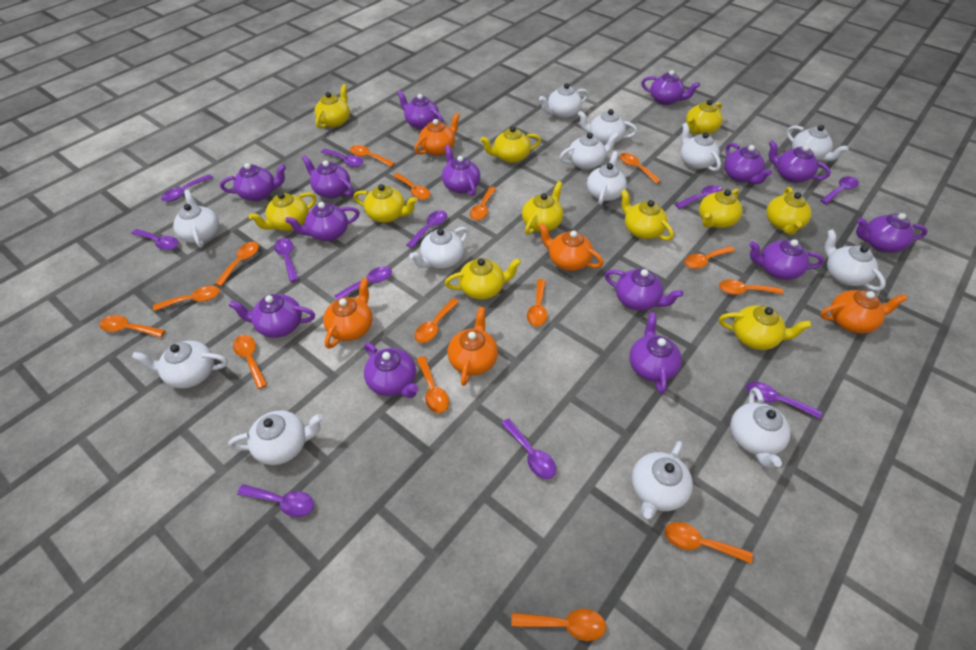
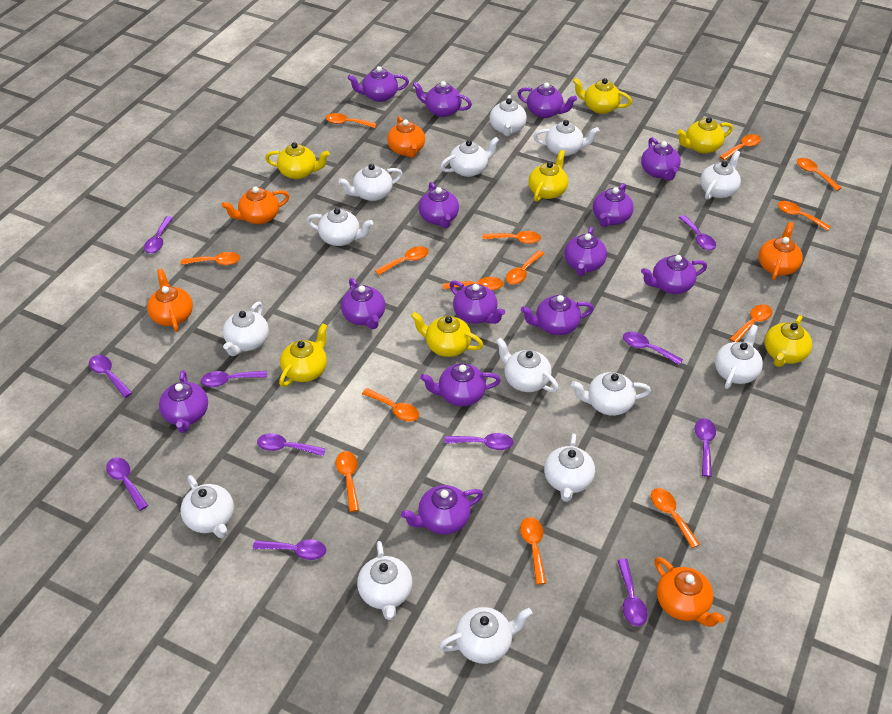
orange spoon: 15 -> 14
white teapot: 13 -> 14
yellow teapot: 11 -> 7

